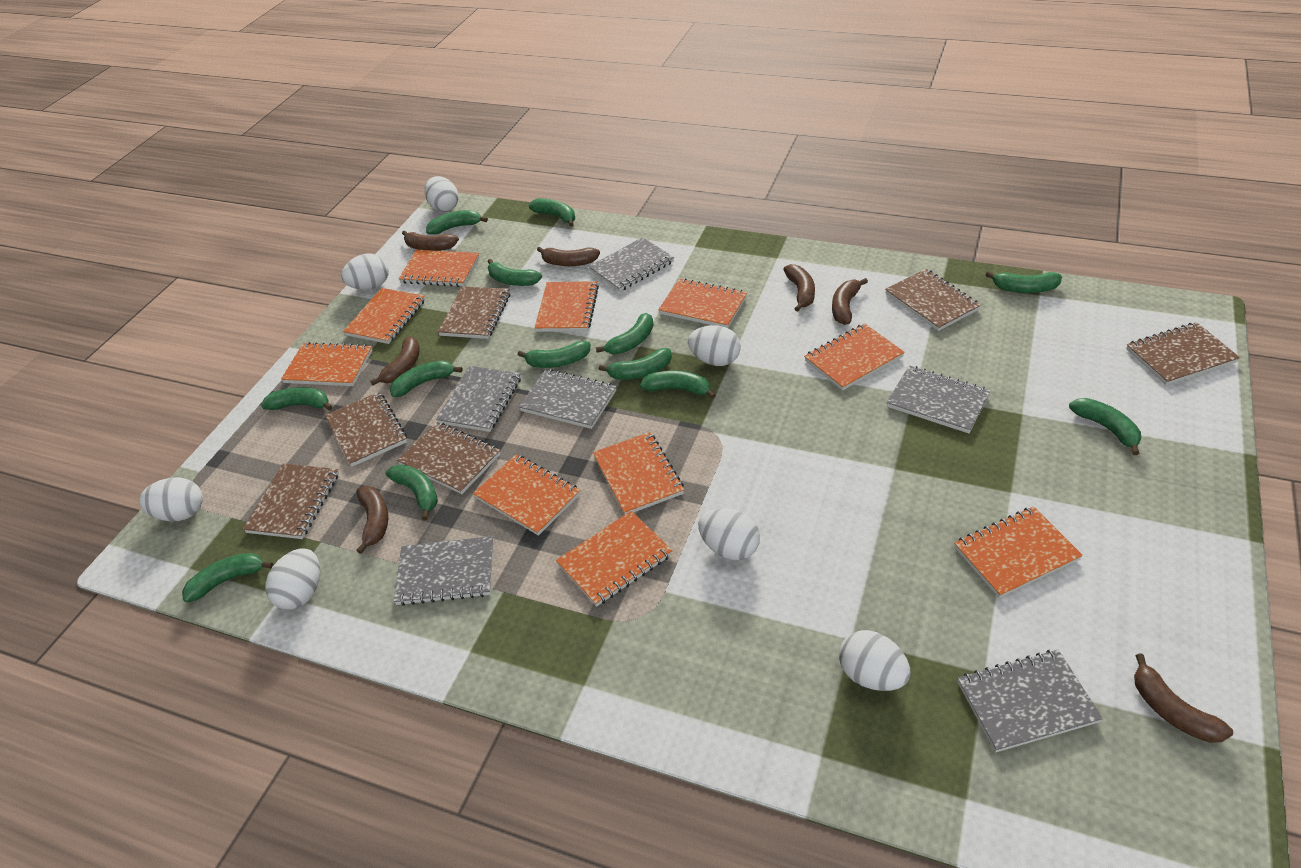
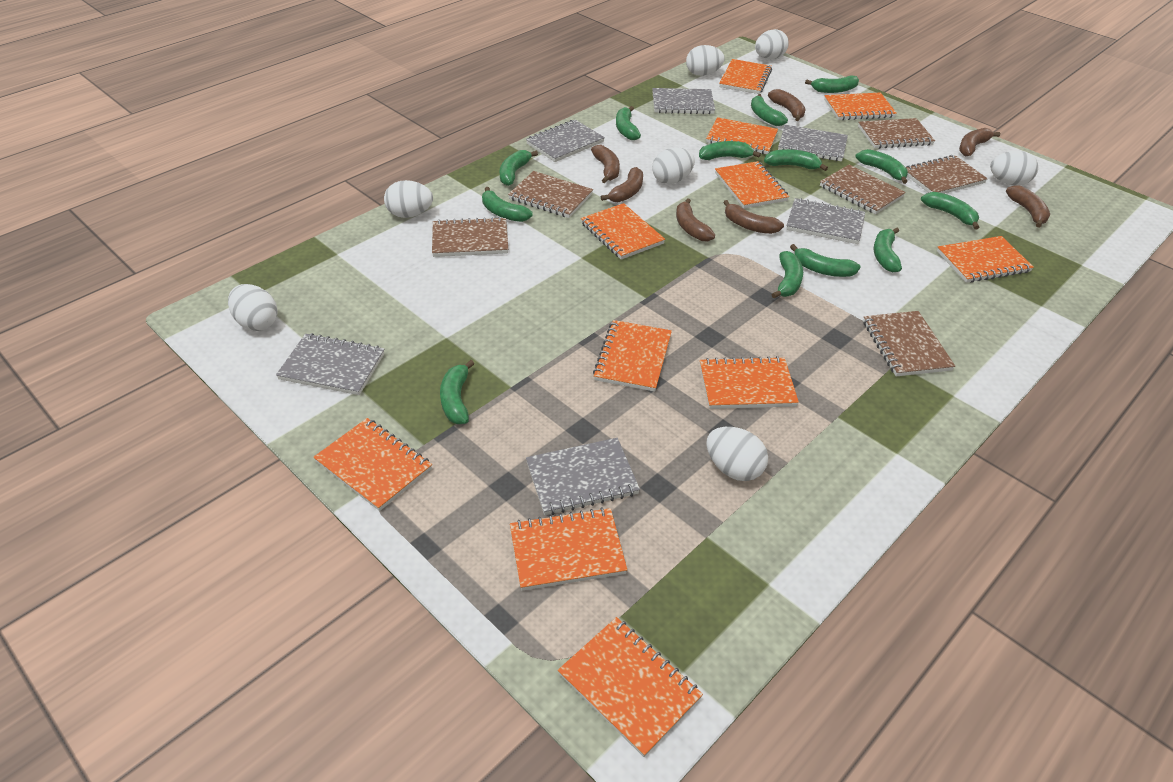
orange notebook: 10 -> 11

